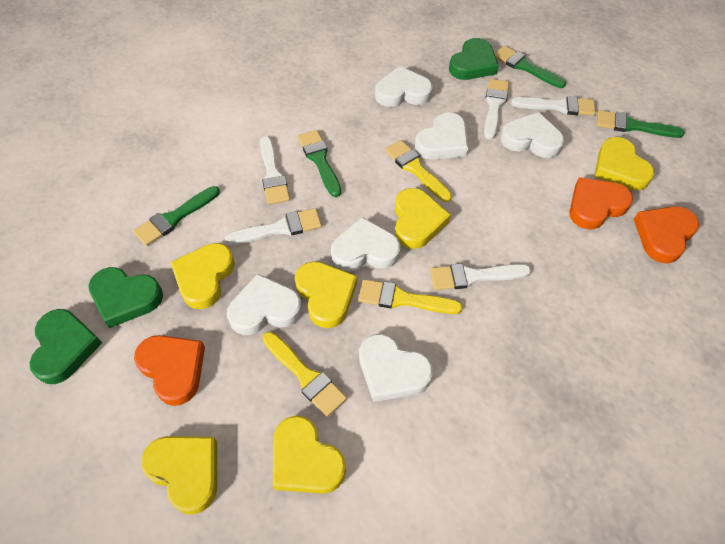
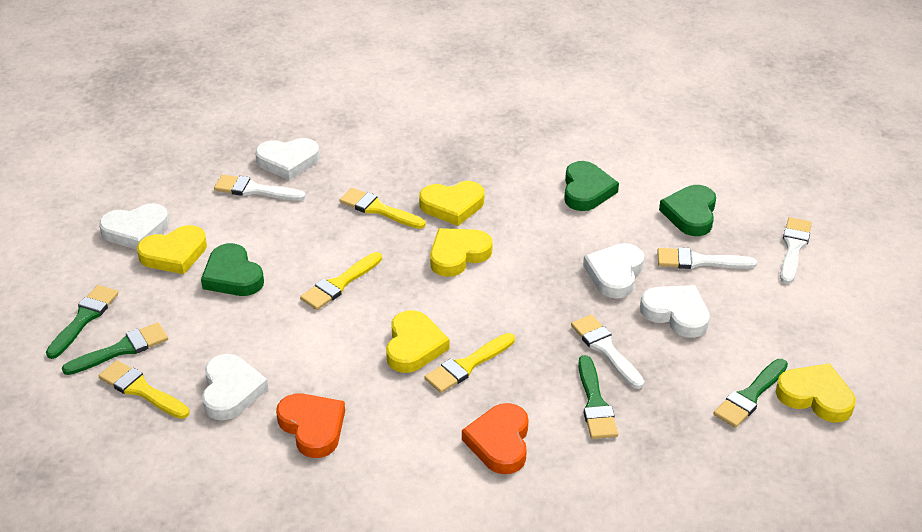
orange heart: 3 -> 2
white brush: 5 -> 4
white heart: 6 -> 5
yellow brush: 3 -> 4
yellow heart: 6 -> 5

